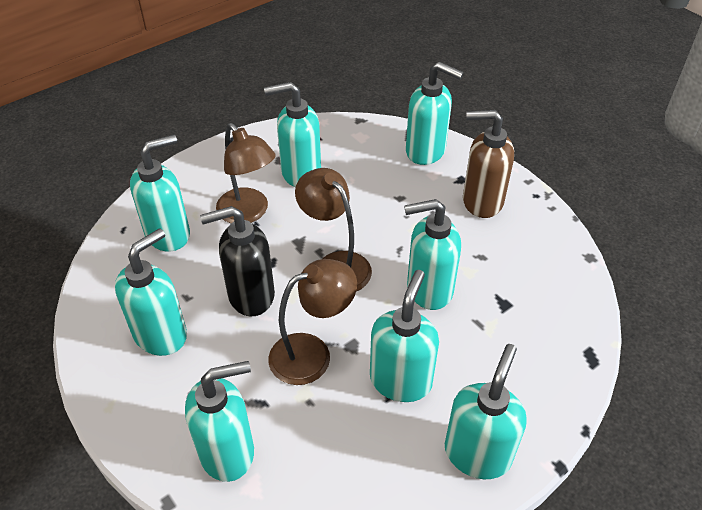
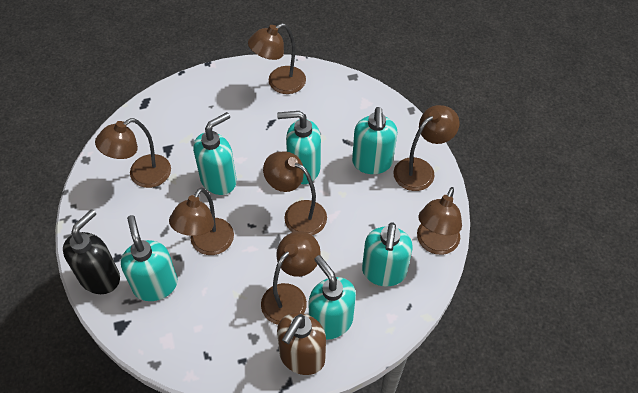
brown lamp: 3 -> 7
turquoise soap dispenser: 8 -> 6

